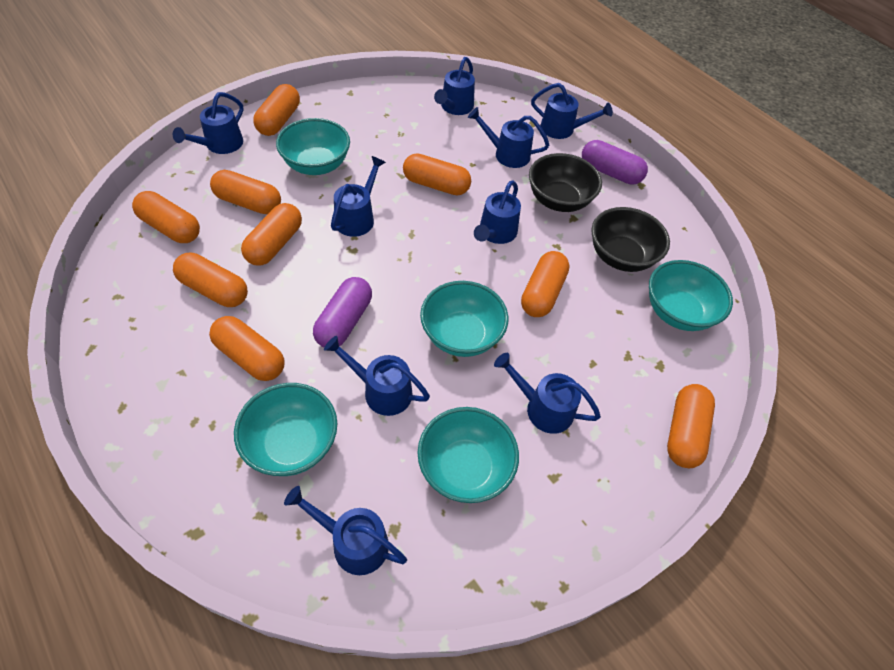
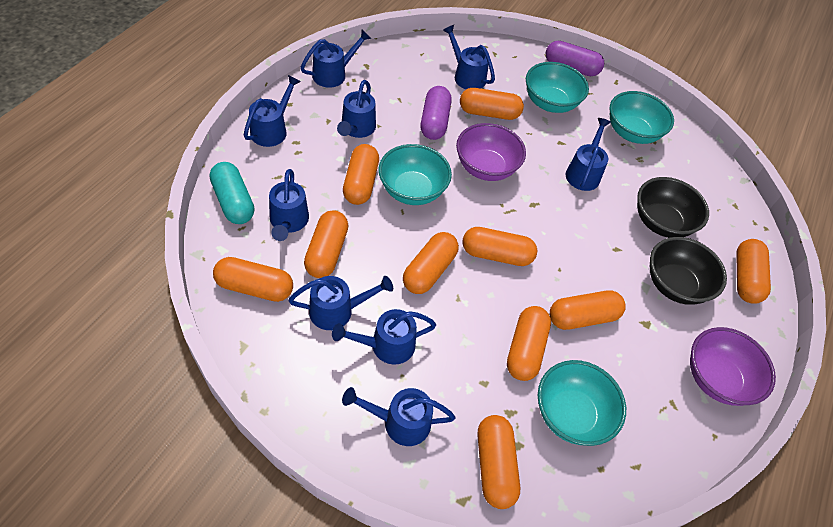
orange capsule: 9 -> 10
purple bowl: 0 -> 2
turquoise bowl: 5 -> 4
turquoise capsule: 0 -> 1

